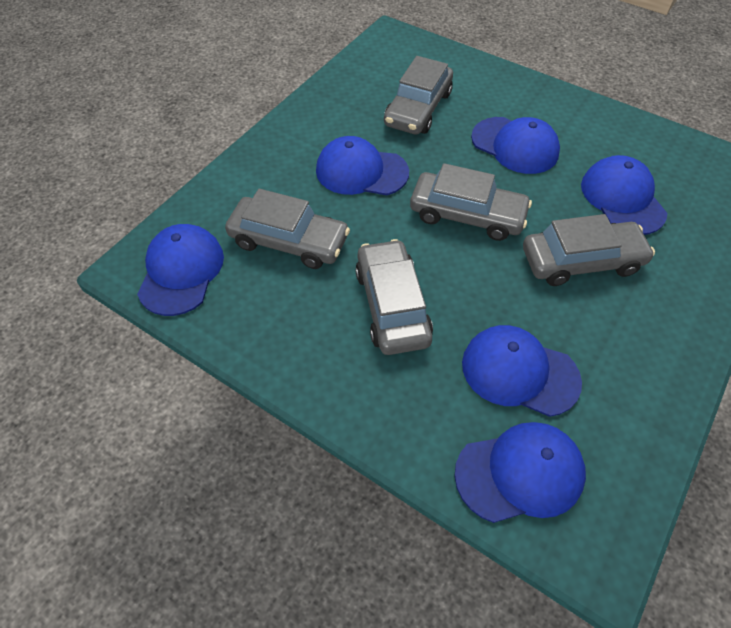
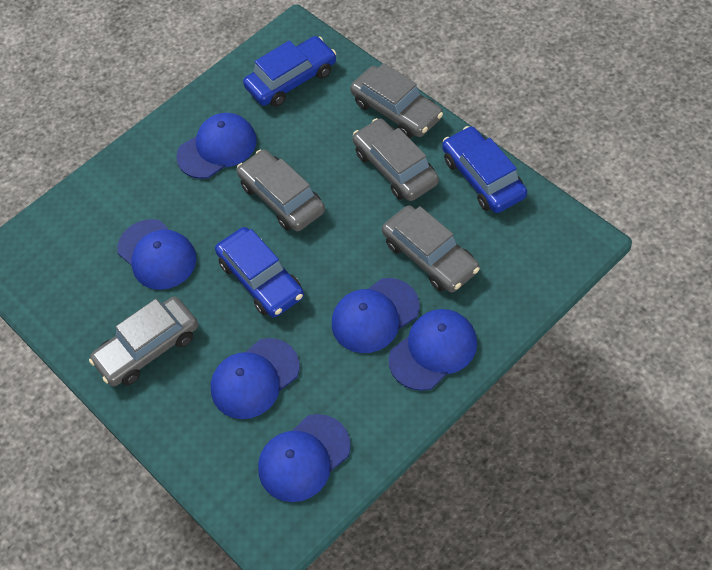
blue car: 0 -> 3

